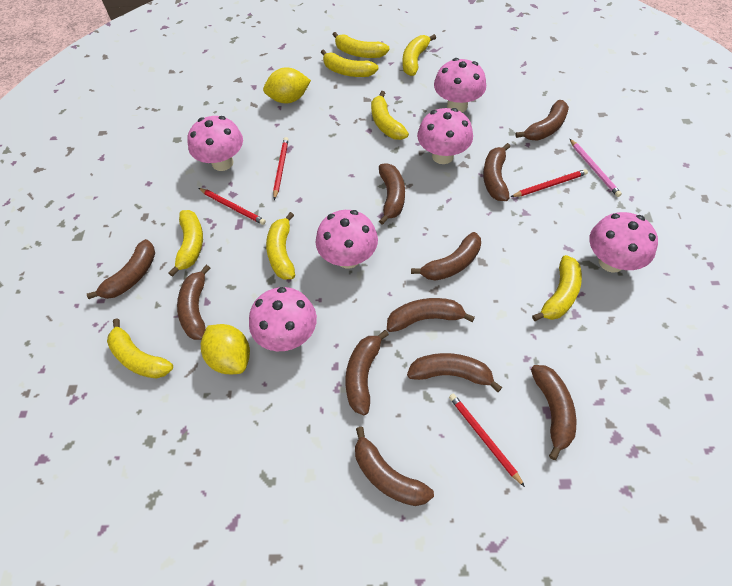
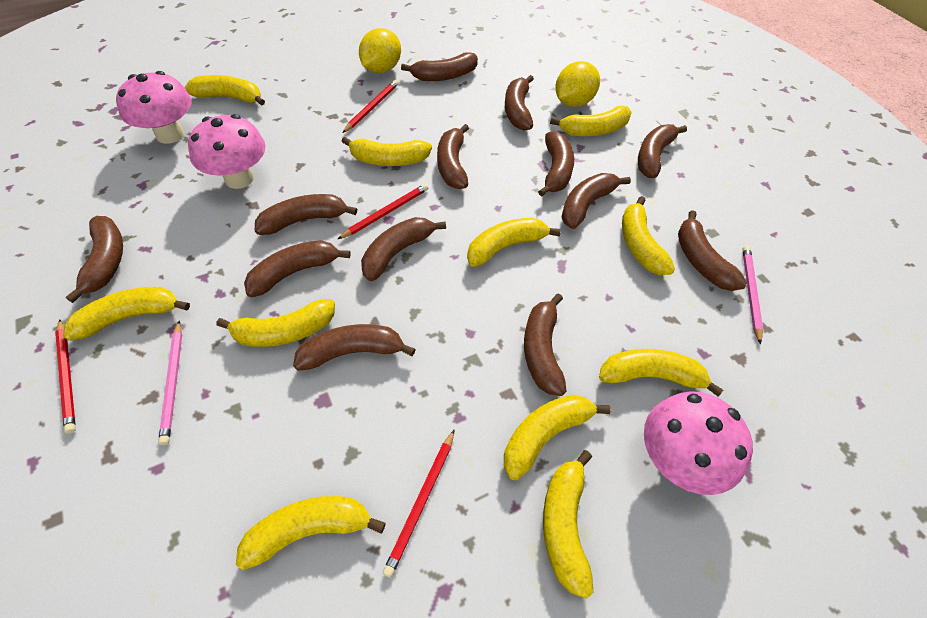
brown banana: 11 -> 13
pink mushroom: 6 -> 3
pink pencil: 1 -> 2
yellow banana: 8 -> 11

